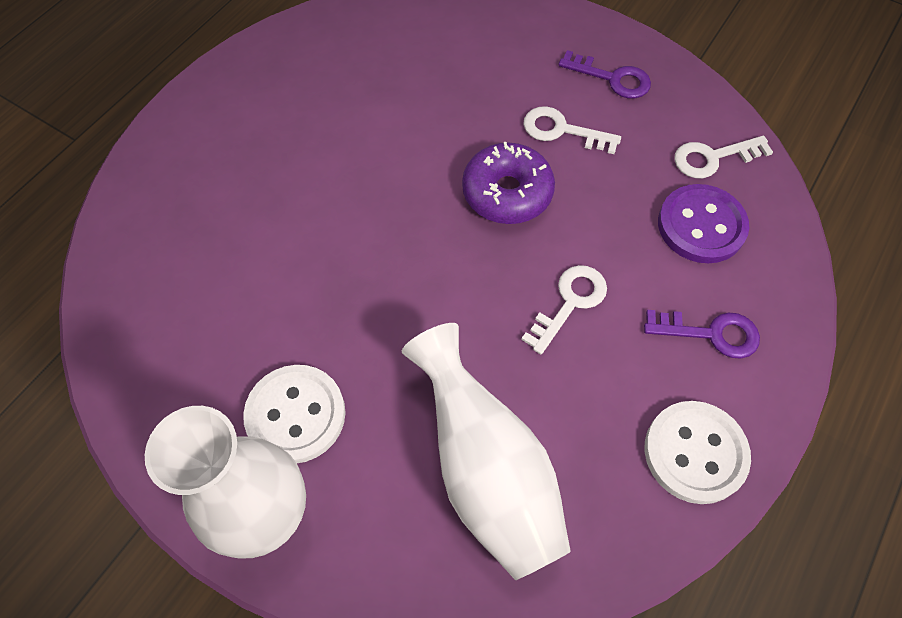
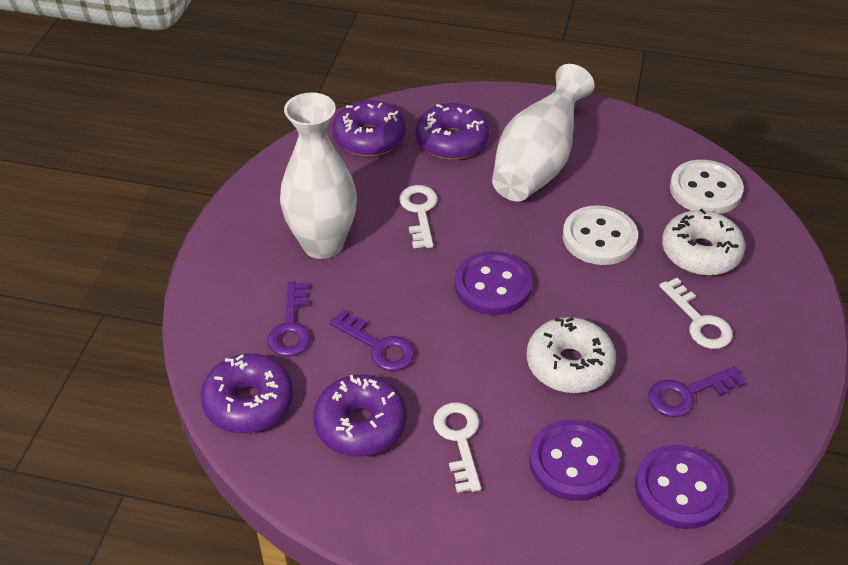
purple button: 1 -> 3
purple donut: 1 -> 4
purple key: 2 -> 3
white donut: 0 -> 2

